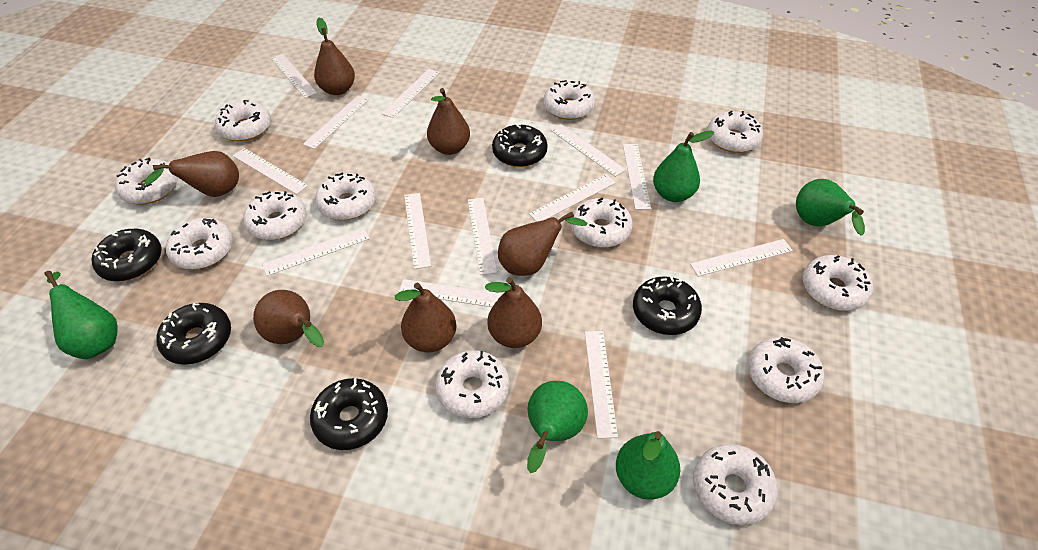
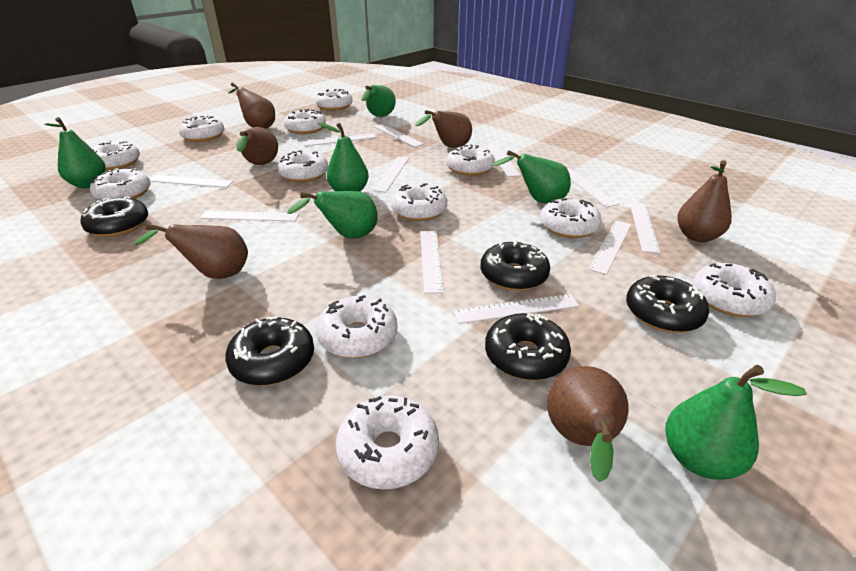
brown pear: 7 -> 6
green pear: 5 -> 6
white ruler: 13 -> 11

